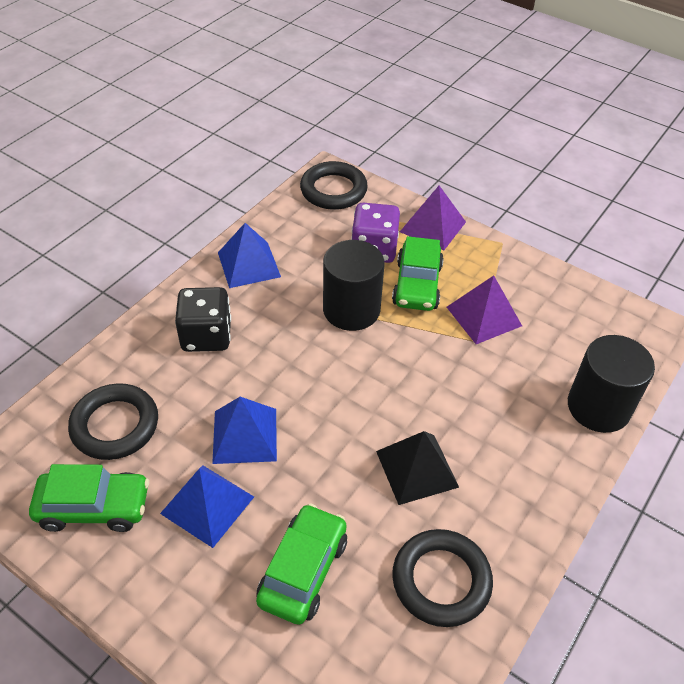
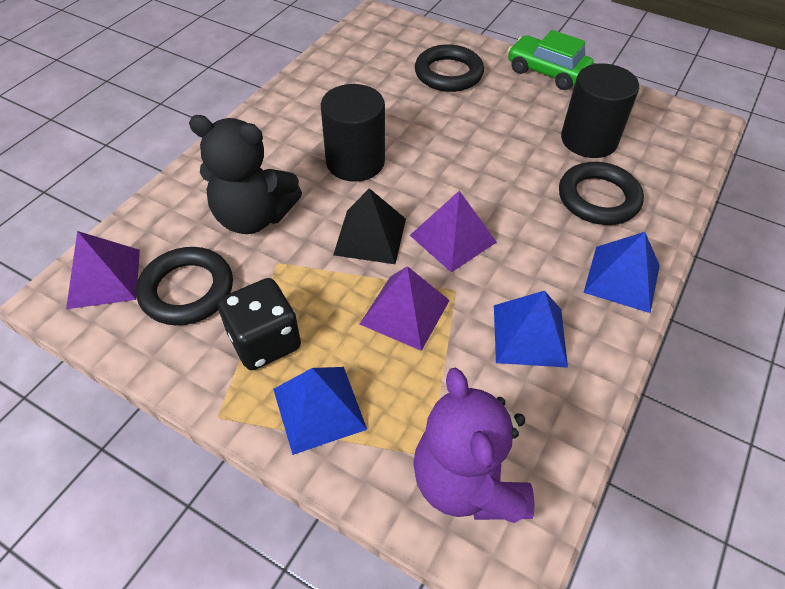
black teddy bear: 0 -> 1
green car: 3 -> 1
purple dice: 1 -> 0
purple pyramid: 2 -> 3
purple teddy bear: 0 -> 1

